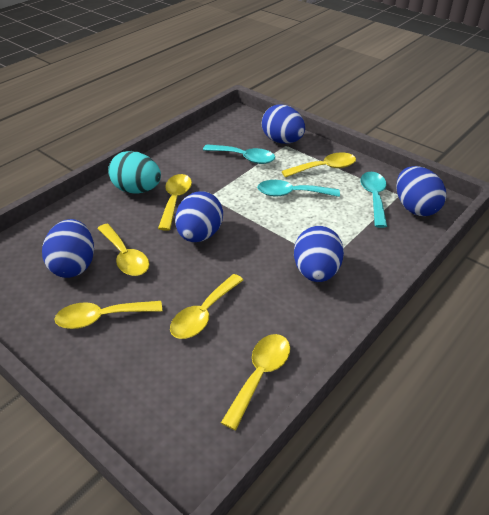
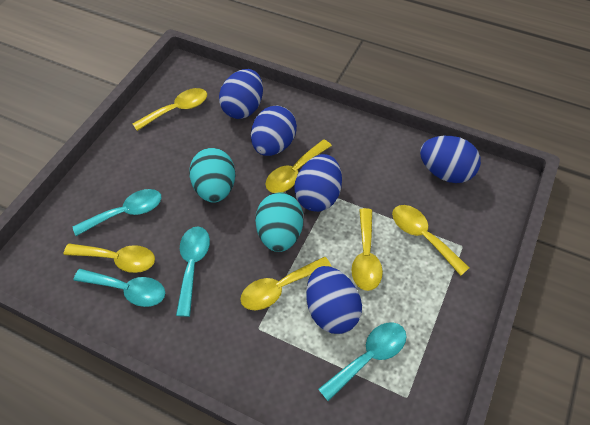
turquoise egg: 1 -> 2
turquoise spoon: 3 -> 4

